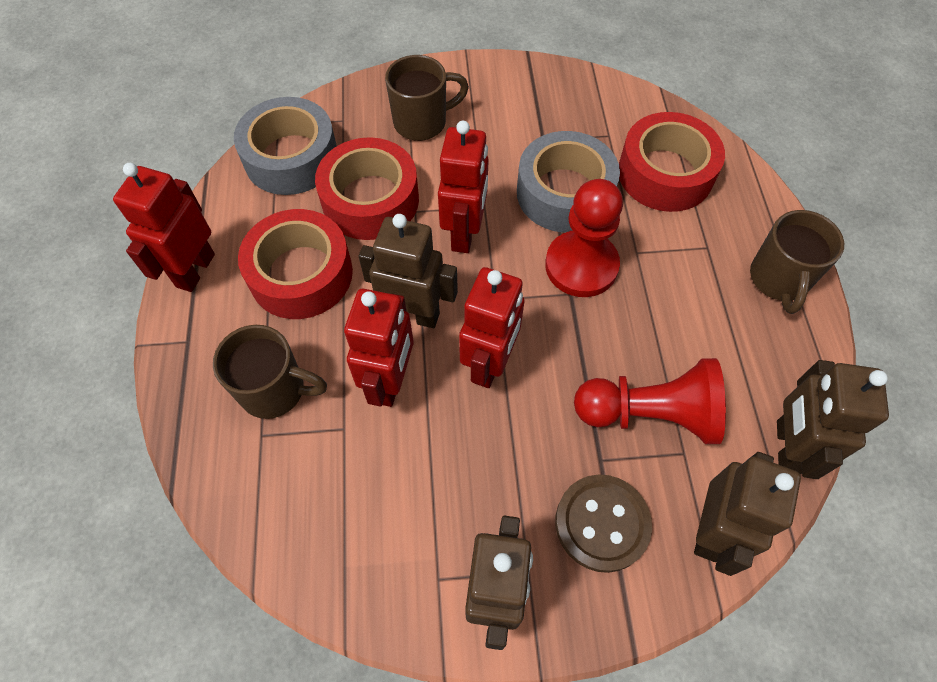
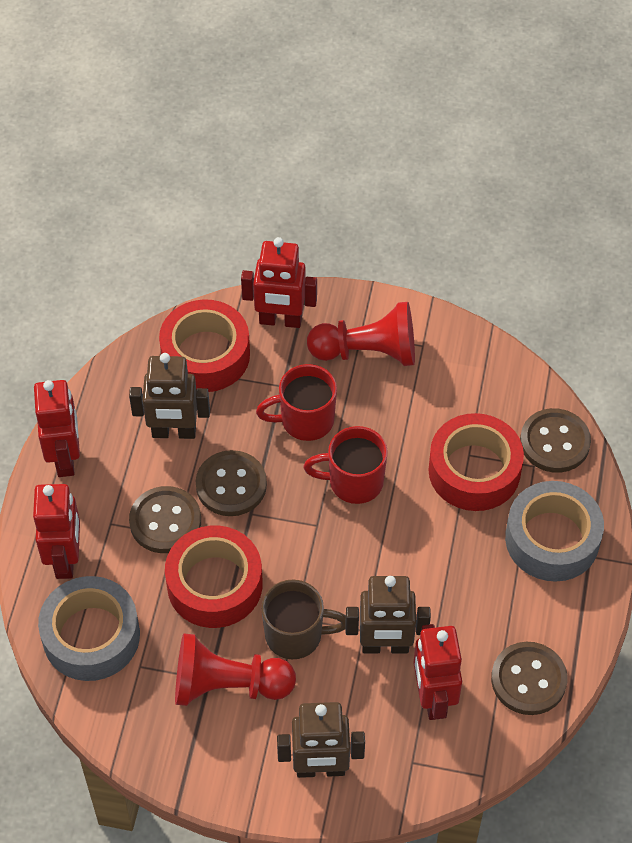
brown button: 1 -> 4
brown mug: 3 -> 1
brown robot: 4 -> 3
red mug: 0 -> 2

